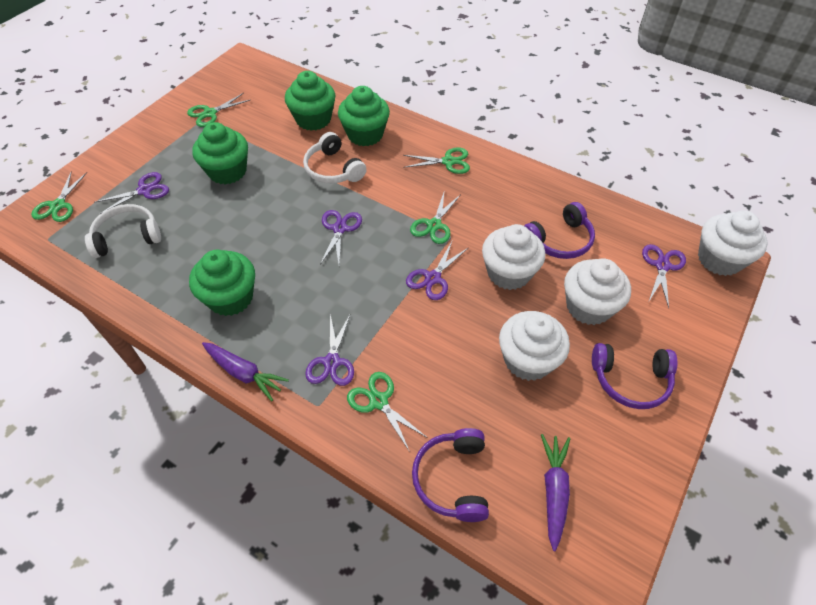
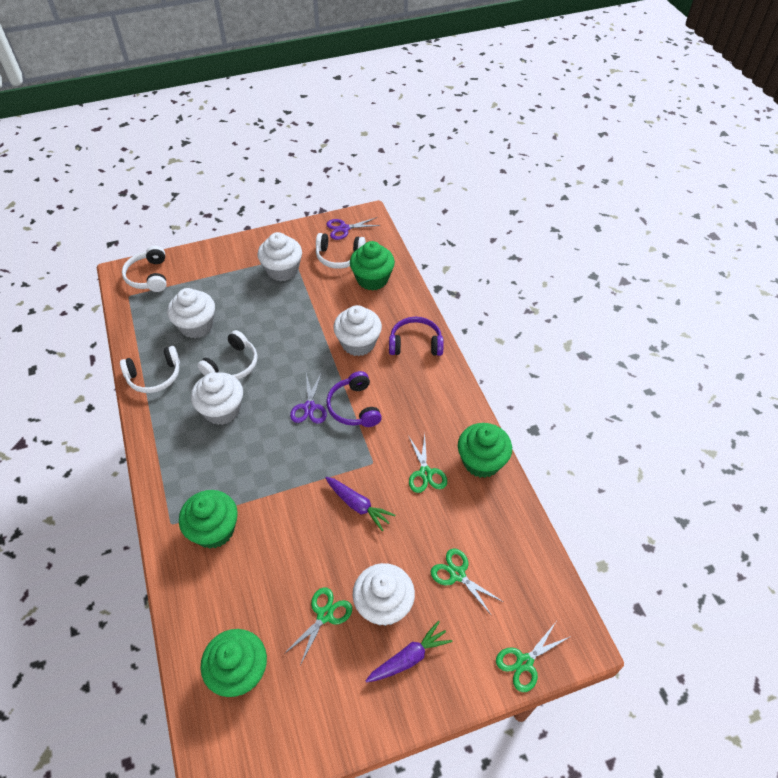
green scissors: 5 -> 4
purple headphones: 3 -> 2
purple scissors: 5 -> 2
white cupcake: 4 -> 5
white headphones: 2 -> 4

